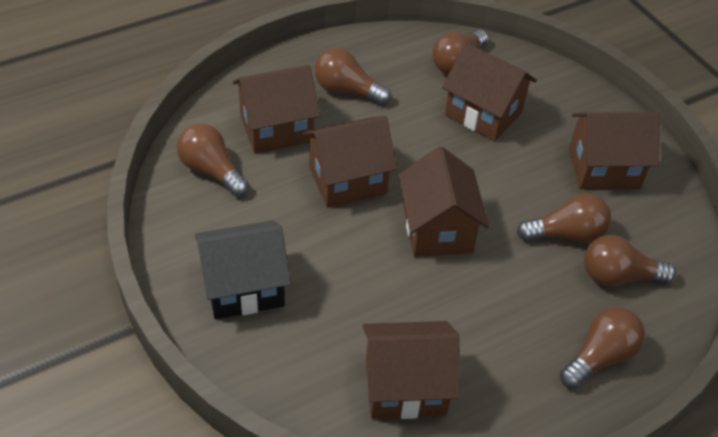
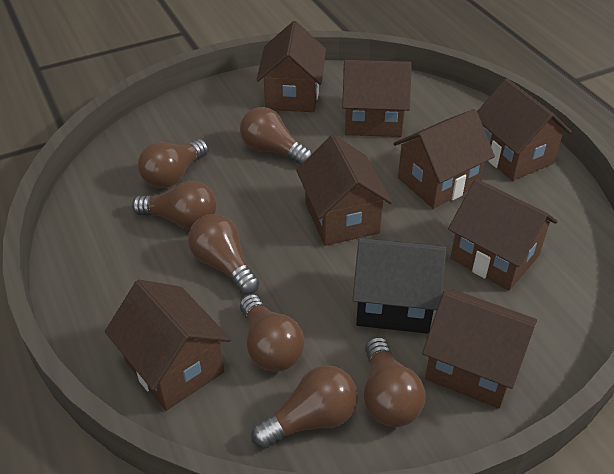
brown house: 6 -> 8
brown light bulb: 6 -> 7

